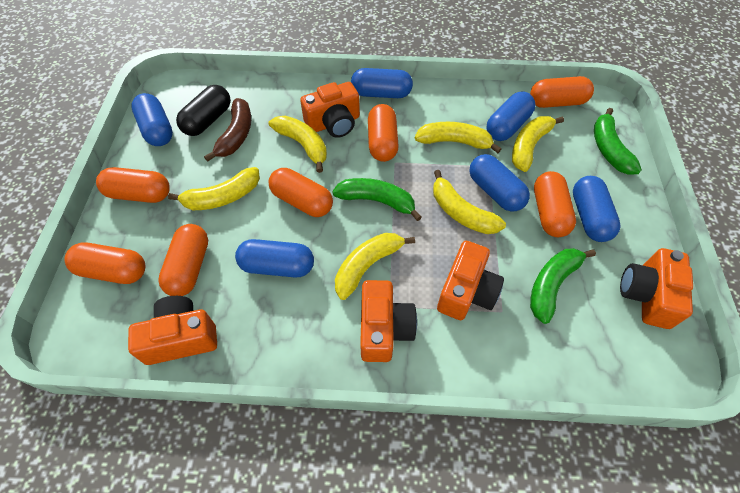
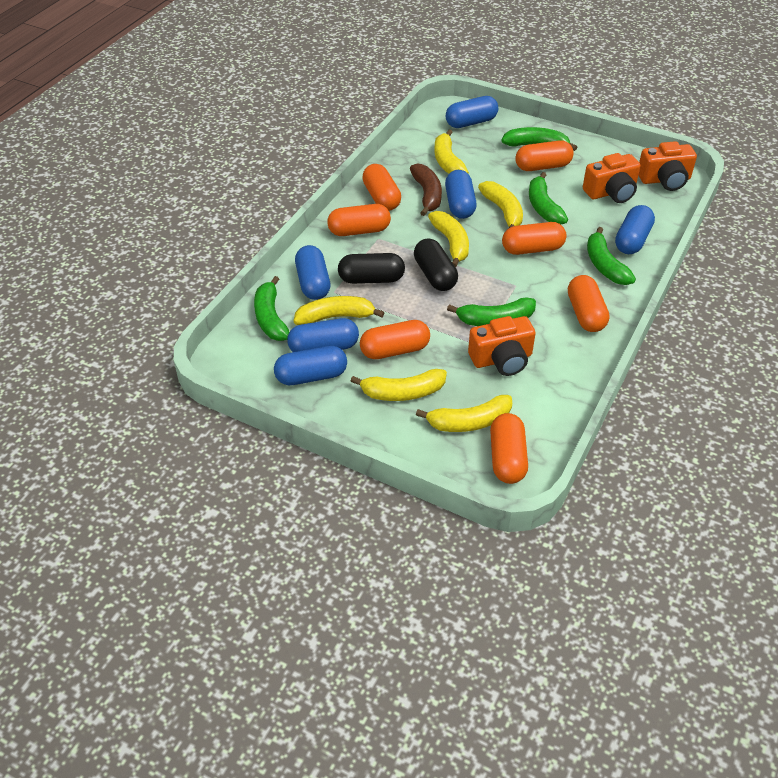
black capsule: 1 -> 2
green banana: 3 -> 5
orange camera: 5 -> 3

